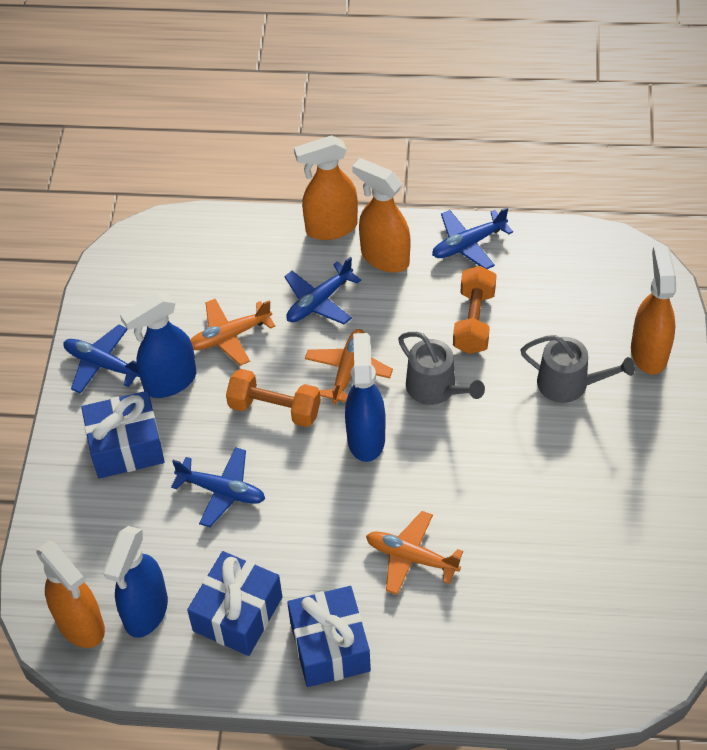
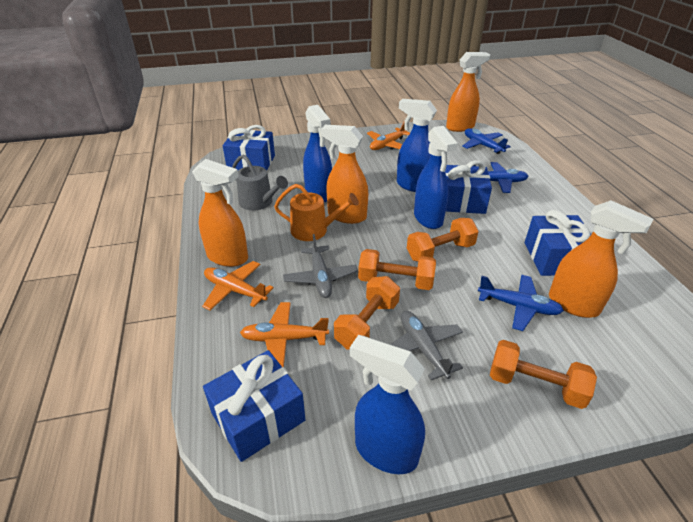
blue gift: 3 -> 4
blue plane: 4 -> 3
blue spray bottle: 3 -> 4
grey plane: 0 -> 2
grey watering can: 2 -> 1
orange dumbbell: 2 -> 4
orange watering can: 0 -> 1

